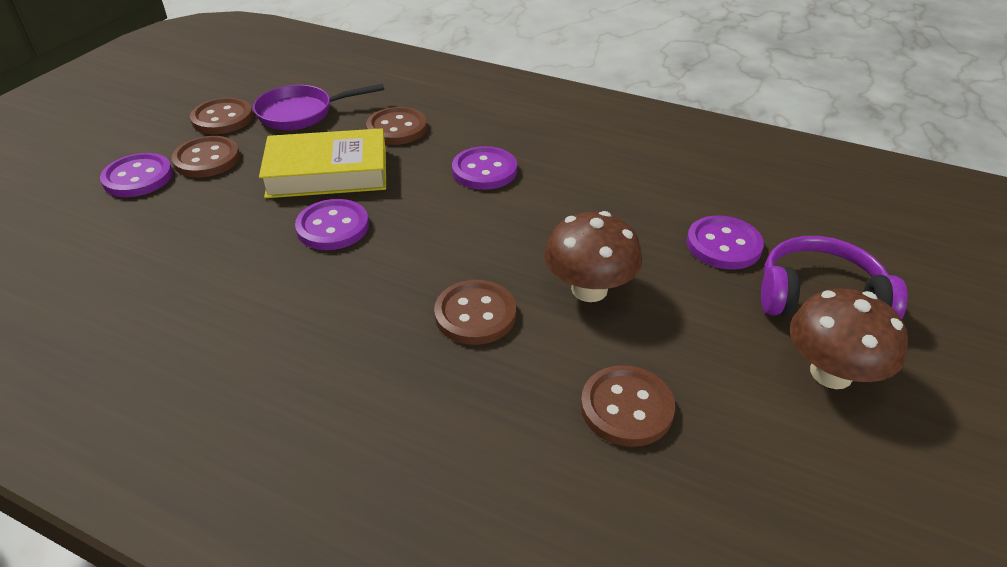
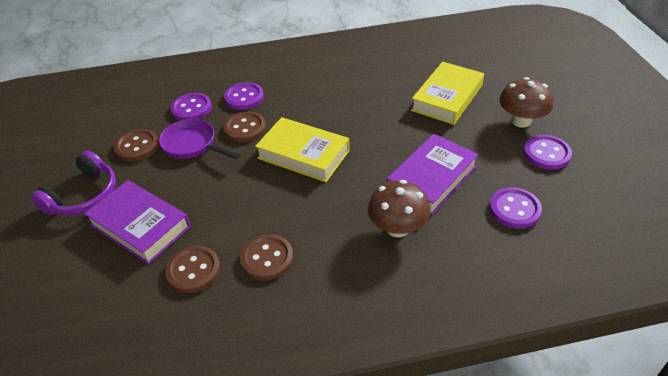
brown button: 5 -> 4
purple book: 0 -> 2
yellow book: 1 -> 2

